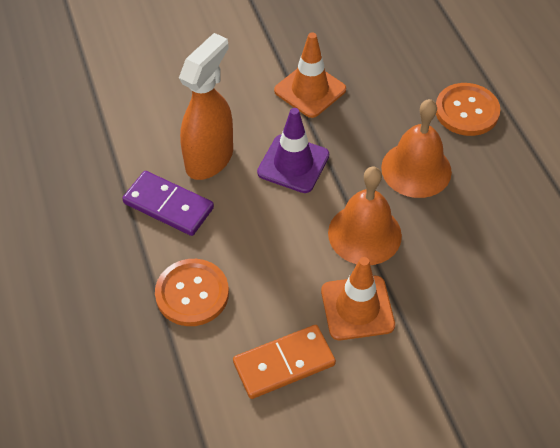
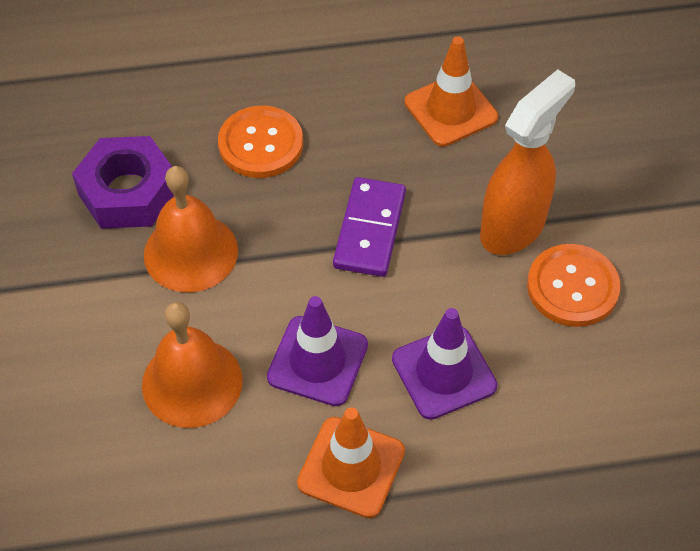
orange domino: 1 -> 0
purple nut: 0 -> 1
purple traffic cone: 1 -> 2

